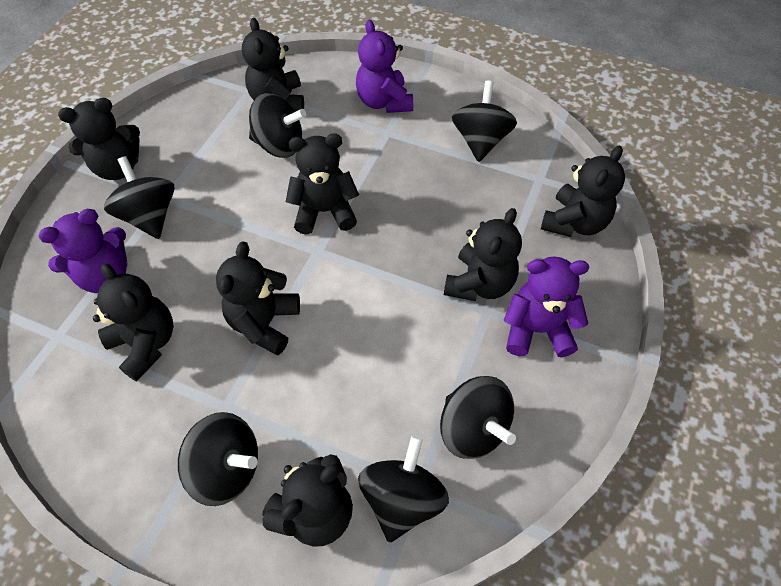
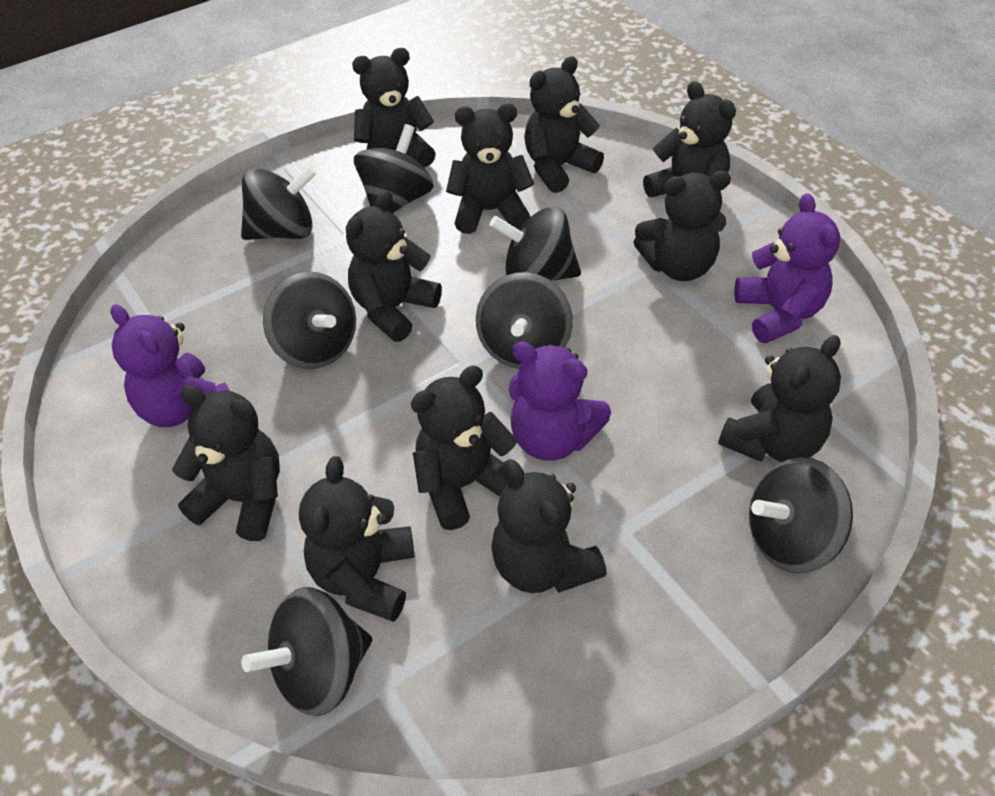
black spinning top: 6 -> 7
black teddy bear: 8 -> 11

